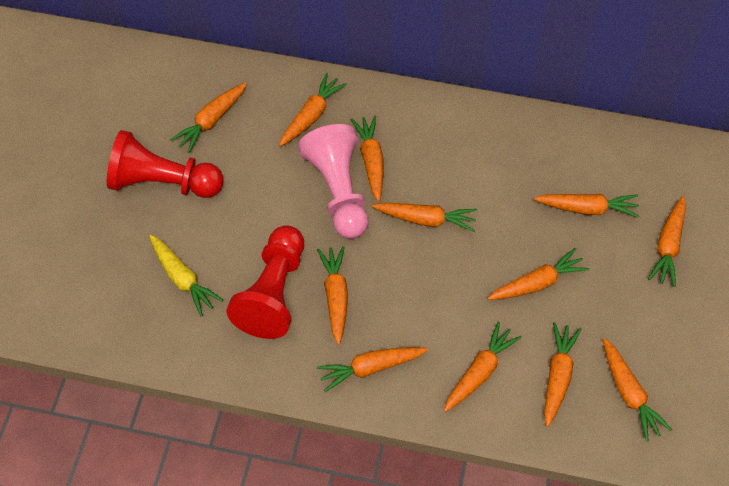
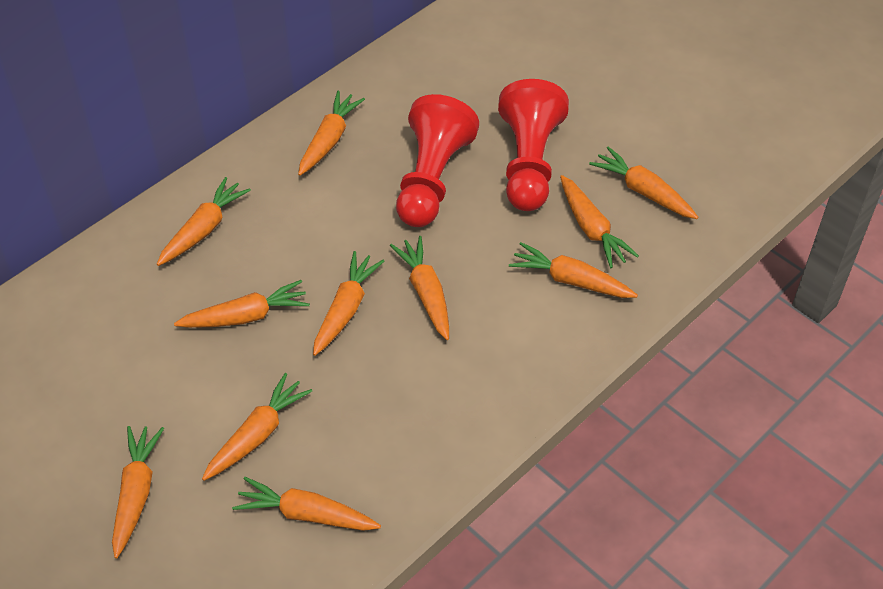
orange carrot: 12 -> 11
pink pawn: 1 -> 0
yellow carrot: 1 -> 0

